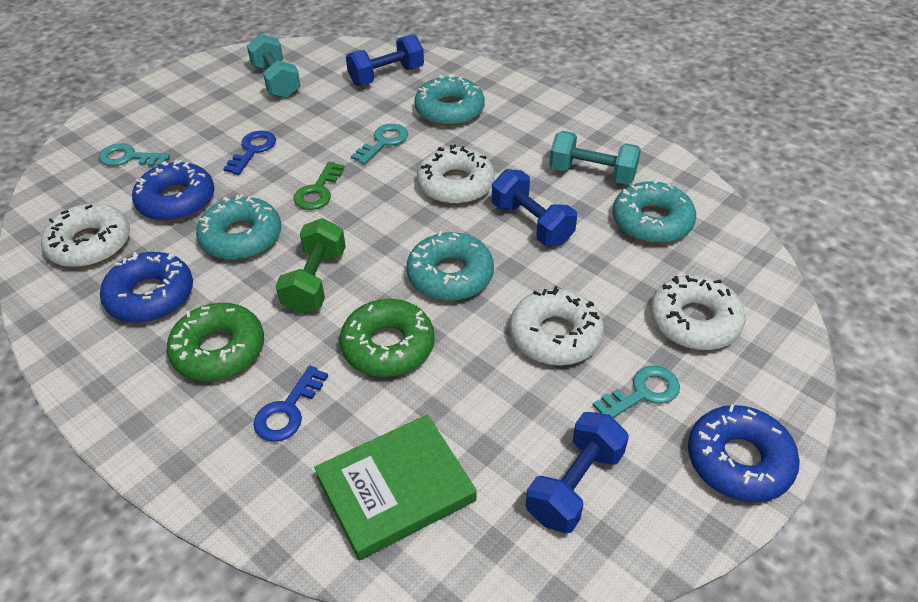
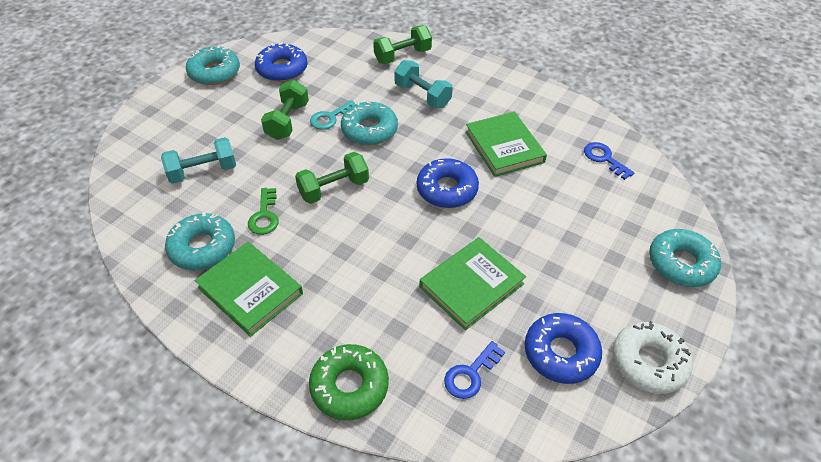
blue dumbbell: 3 -> 0
green book: 1 -> 3
green donut: 2 -> 1
green dumbbell: 1 -> 3
turquoise key: 3 -> 1
white donut: 4 -> 1

